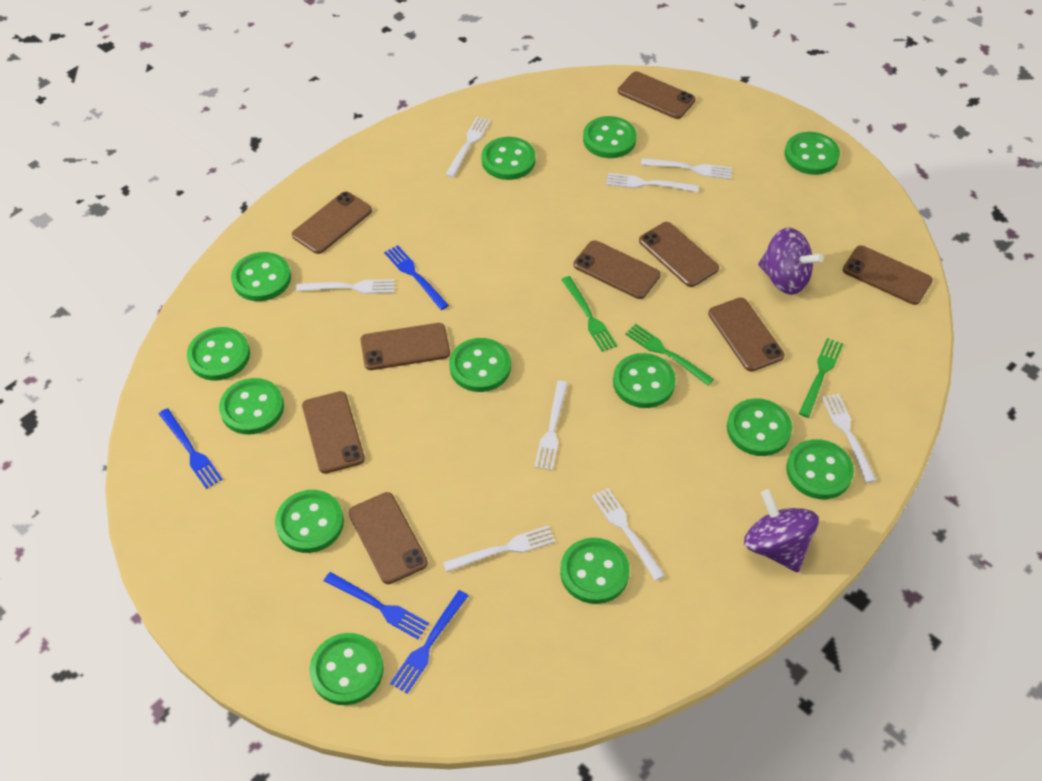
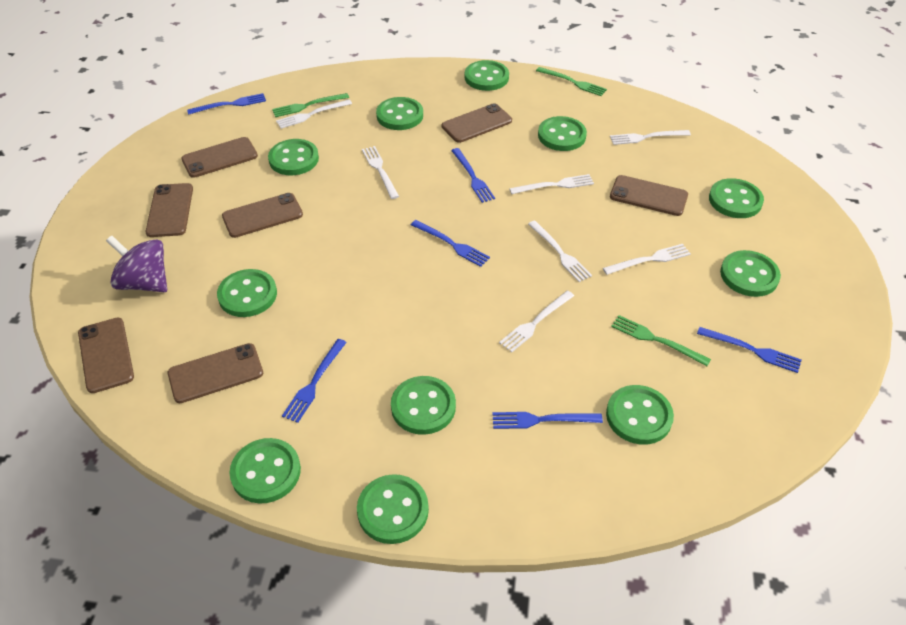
blue fork: 4 -> 6
brown phone: 9 -> 7
green button: 13 -> 11
purple spinning top: 2 -> 1
white fork: 8 -> 7

